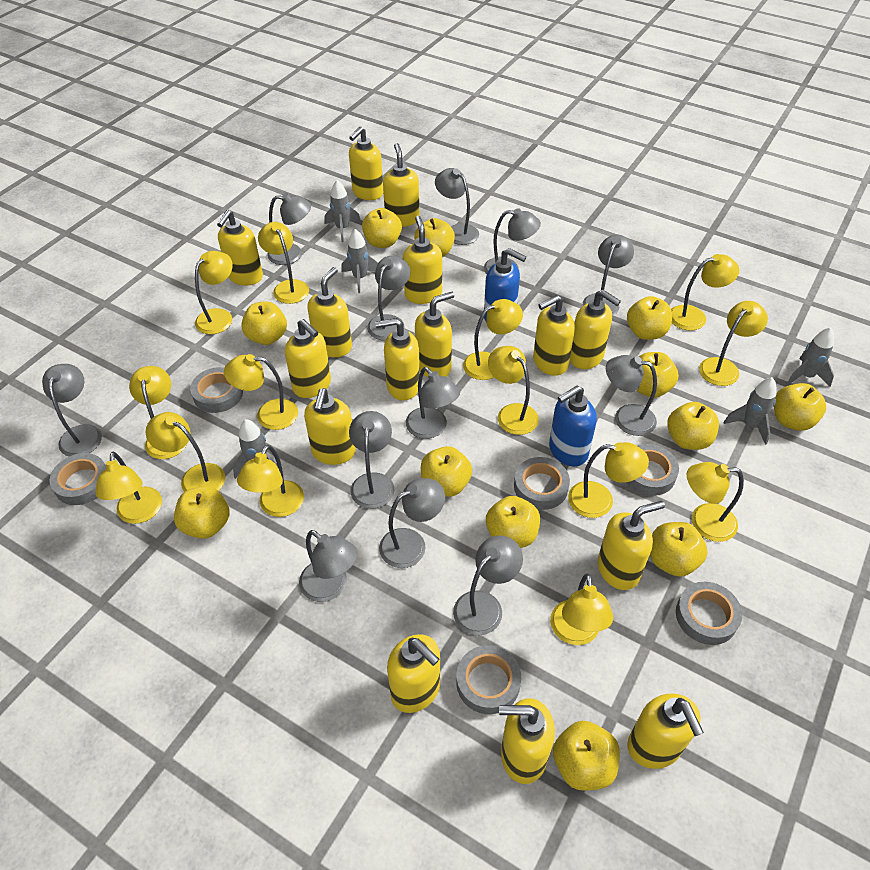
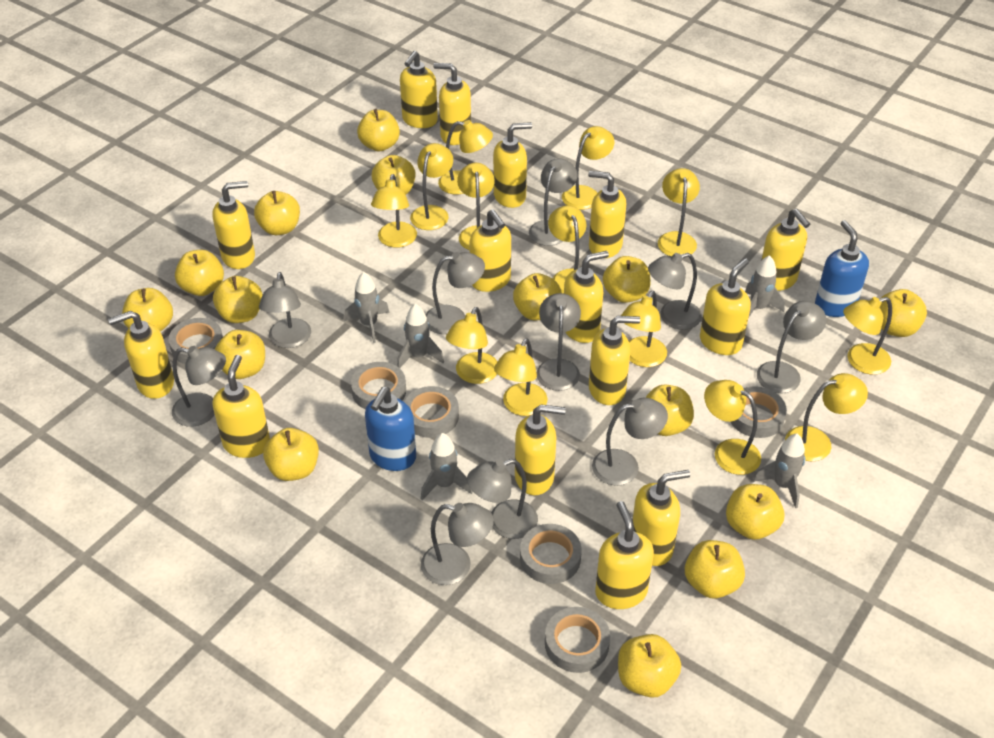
grey lamp: 12 -> 10
yellow apple: 12 -> 15
yellow lamp: 14 -> 13

